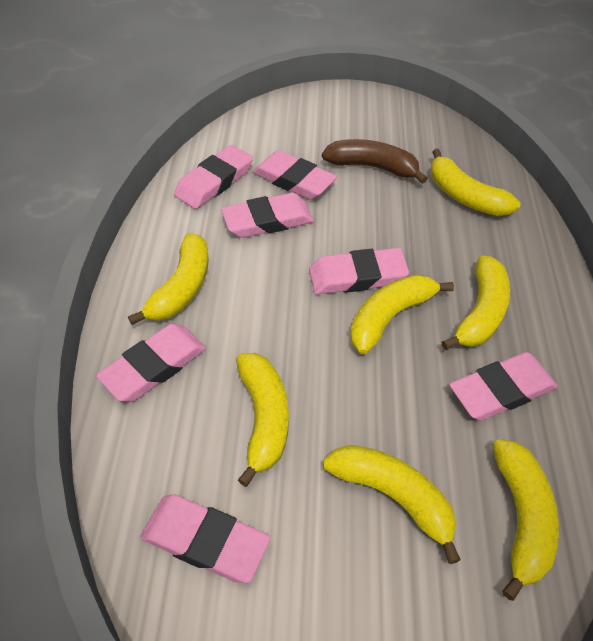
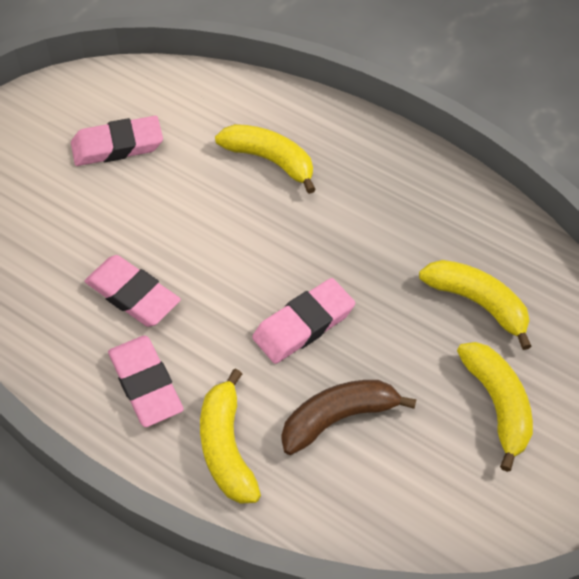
pink eraser: 7 -> 4
yellow banana: 7 -> 4

